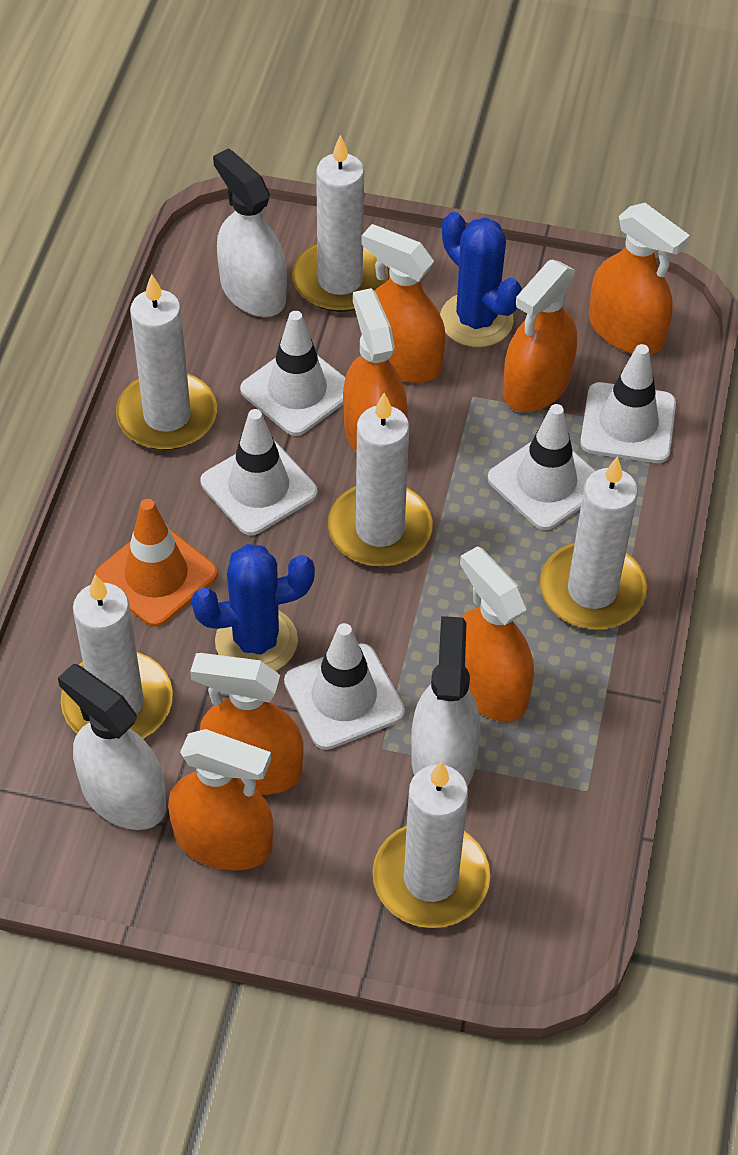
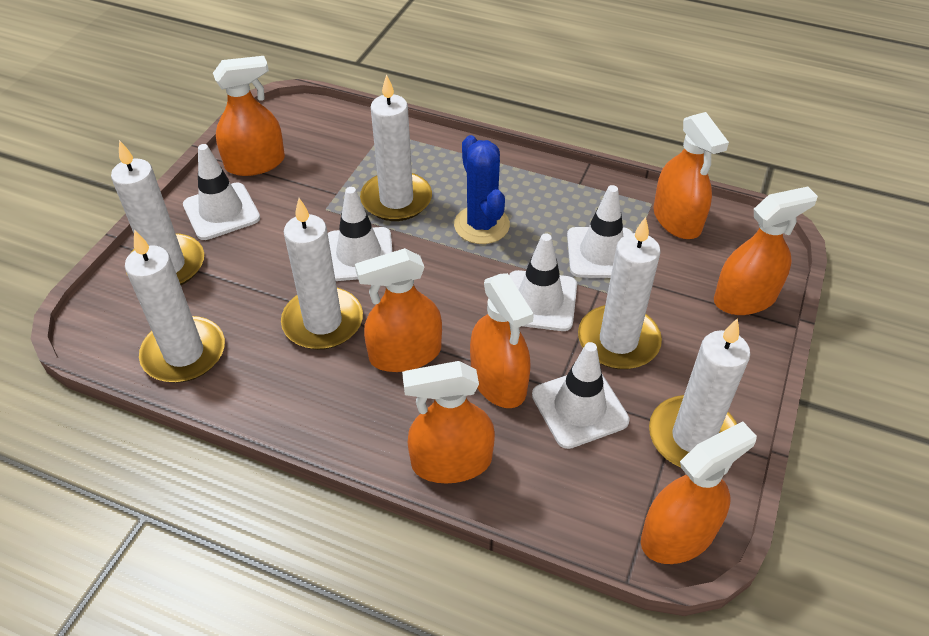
blue cactus: 2 -> 1
orange traffic cone: 1 -> 0
white spray bottle: 3 -> 0

